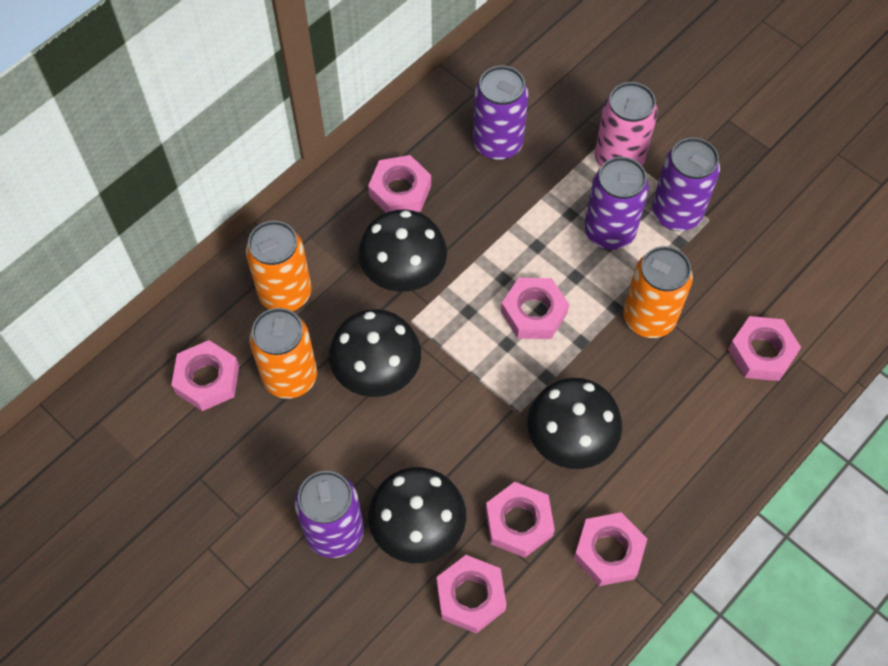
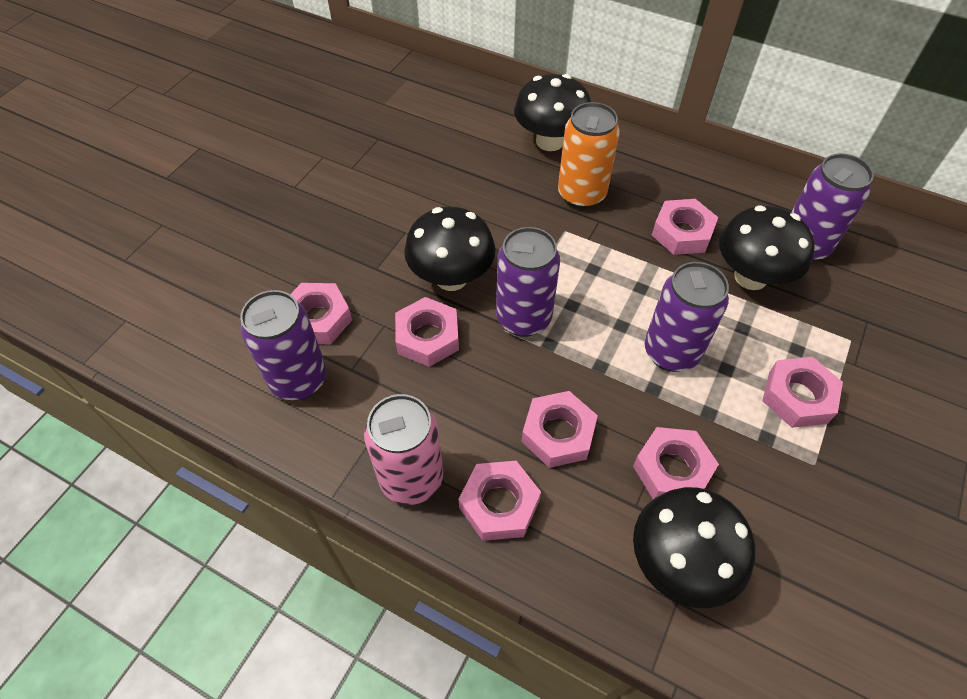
orange can: 3 -> 1

